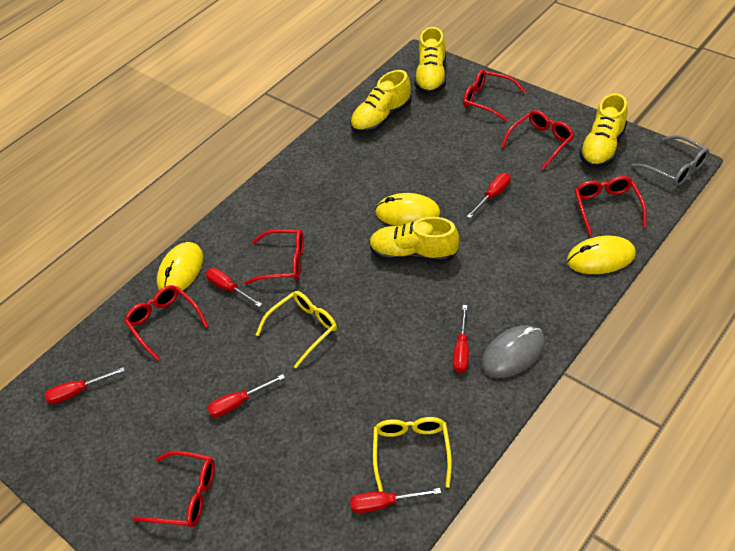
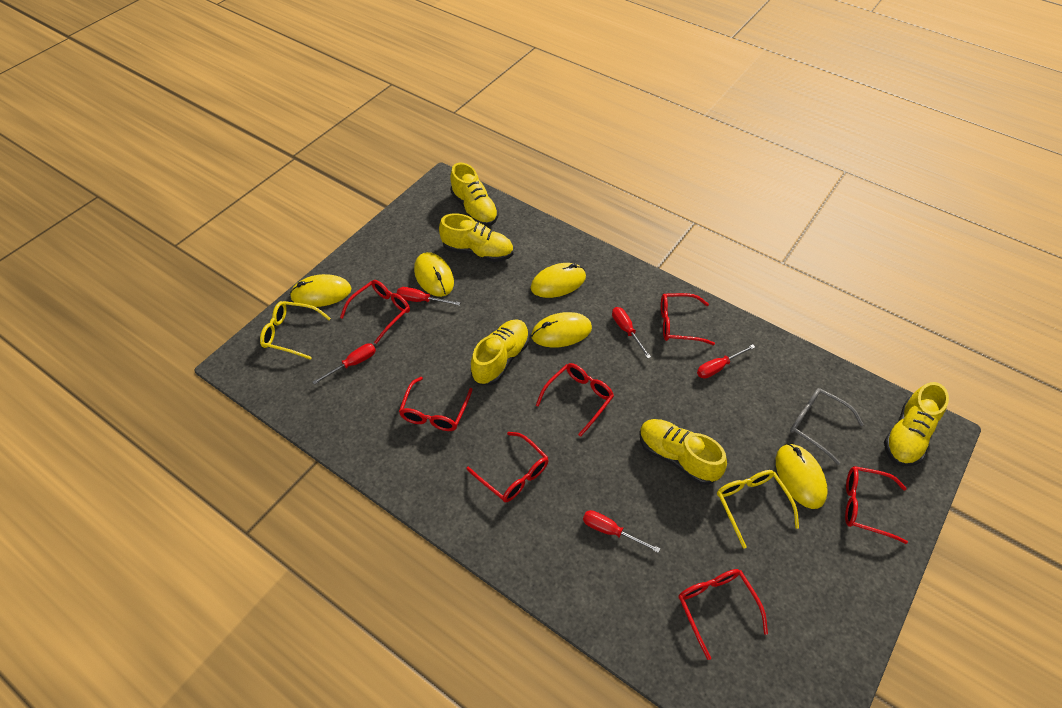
grey mouse: 1 -> 0
red glasses: 6 -> 7
red screwdriver: 6 -> 5
yellow mouse: 3 -> 5
yellow shoe: 4 -> 5

